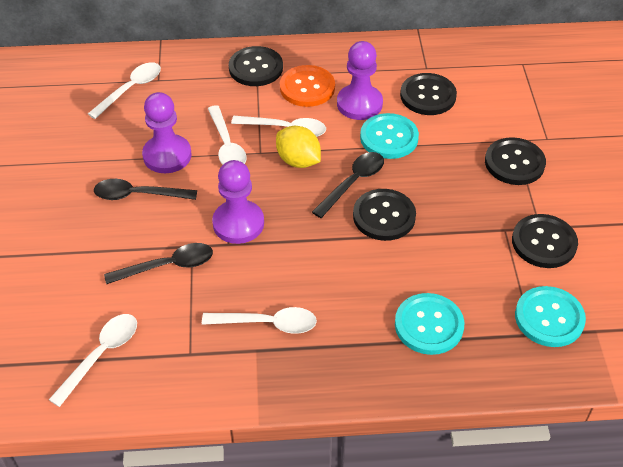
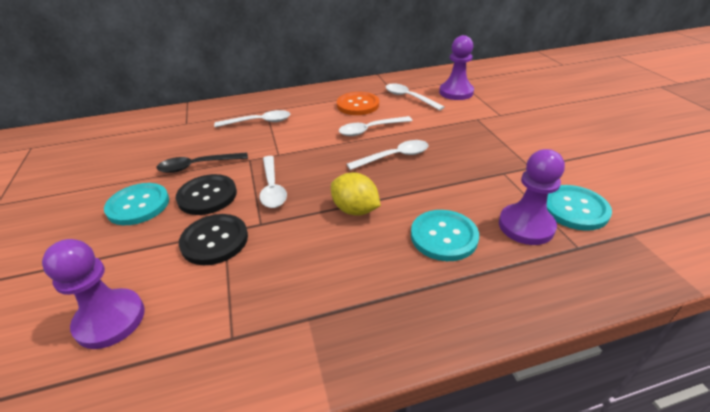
black button: 5 -> 2
black spoon: 3 -> 1

